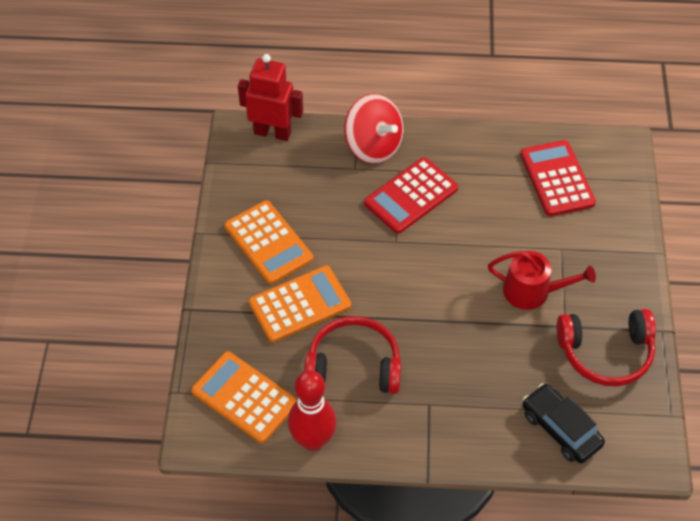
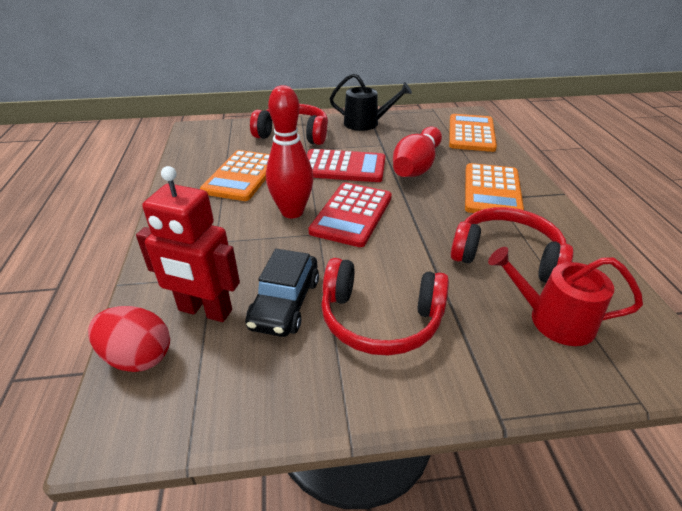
black watering can: 0 -> 1
red bowling pin: 1 -> 2
red egg: 0 -> 1
red headphones: 2 -> 3
red spinning top: 1 -> 0

